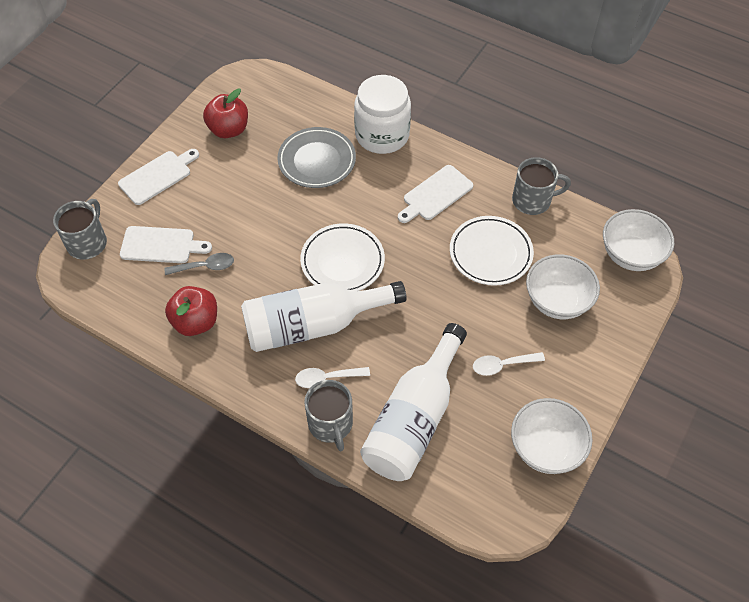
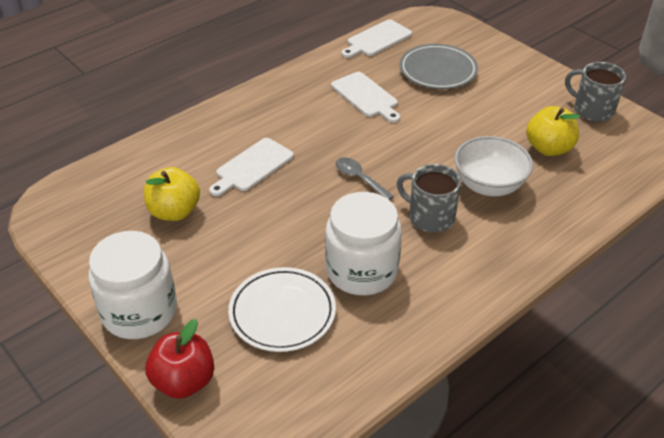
grey mug: 3 -> 2
red apple: 2 -> 1
white bottle: 2 -> 0
white bowl: 3 -> 1
white jar: 1 -> 2
white plate: 2 -> 1
white spoon: 2 -> 0
yellow apple: 0 -> 2

